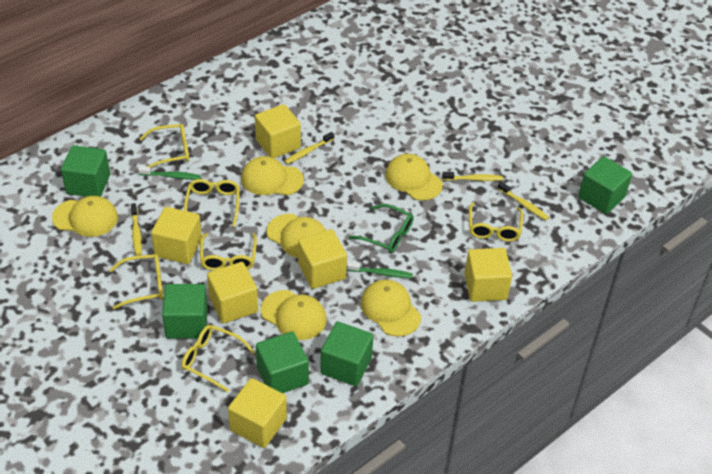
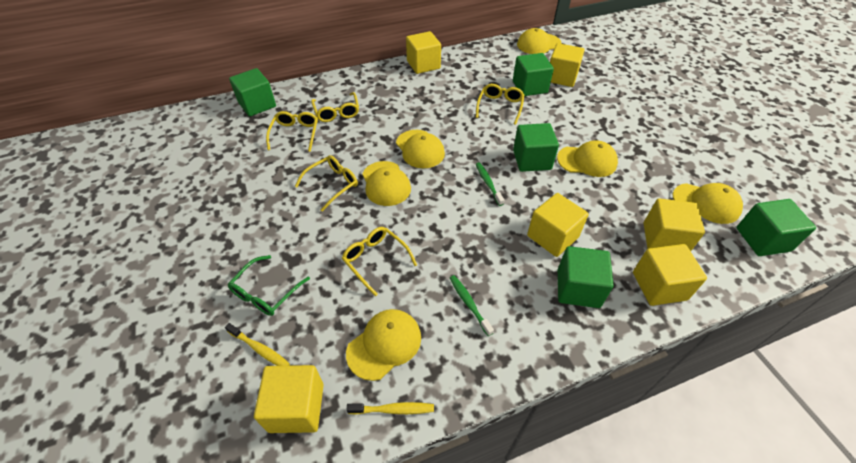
yellow glasses: 6 -> 5
yellow toothbrush: 4 -> 2

